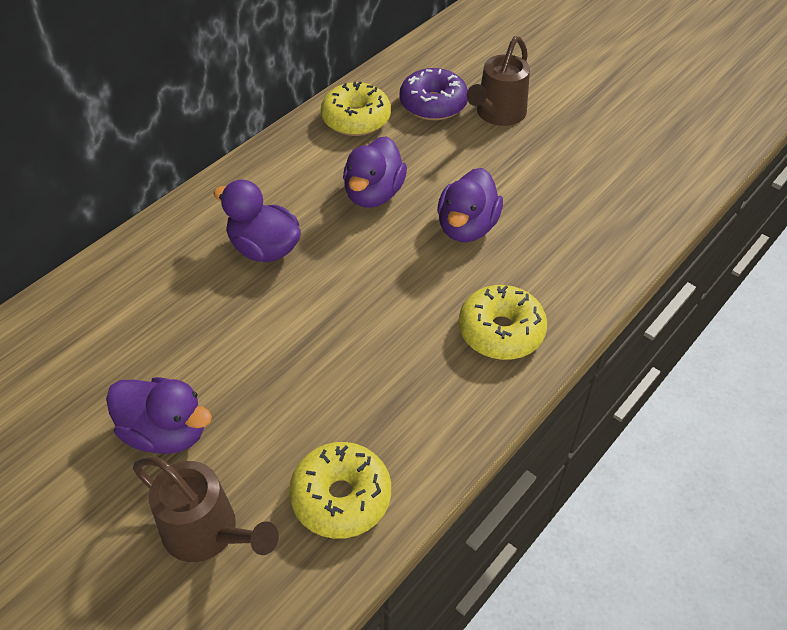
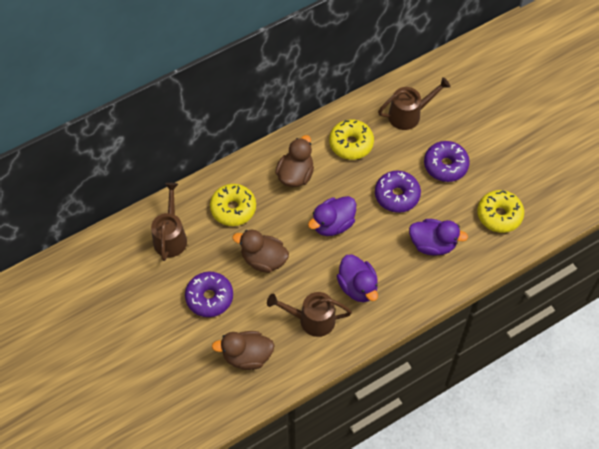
brown duck: 0 -> 3
brown watering can: 2 -> 3
purple donut: 1 -> 3
purple duck: 4 -> 3

